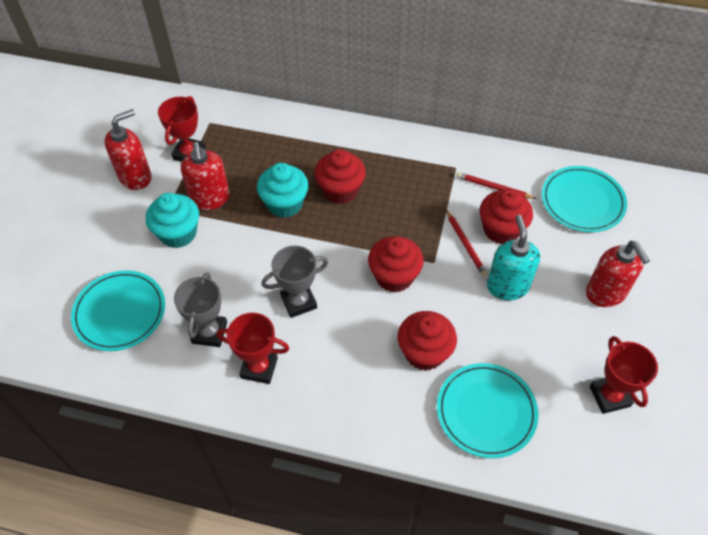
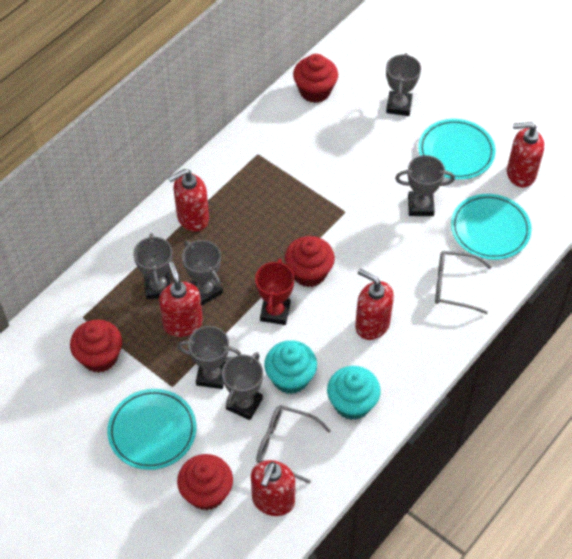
grey glasses: 0 -> 2
grey trophy: 2 -> 6
red pencil: 2 -> 0
red soap dispenser: 3 -> 5
red trophy: 3 -> 1
turquoise soap dispenser: 1 -> 0

